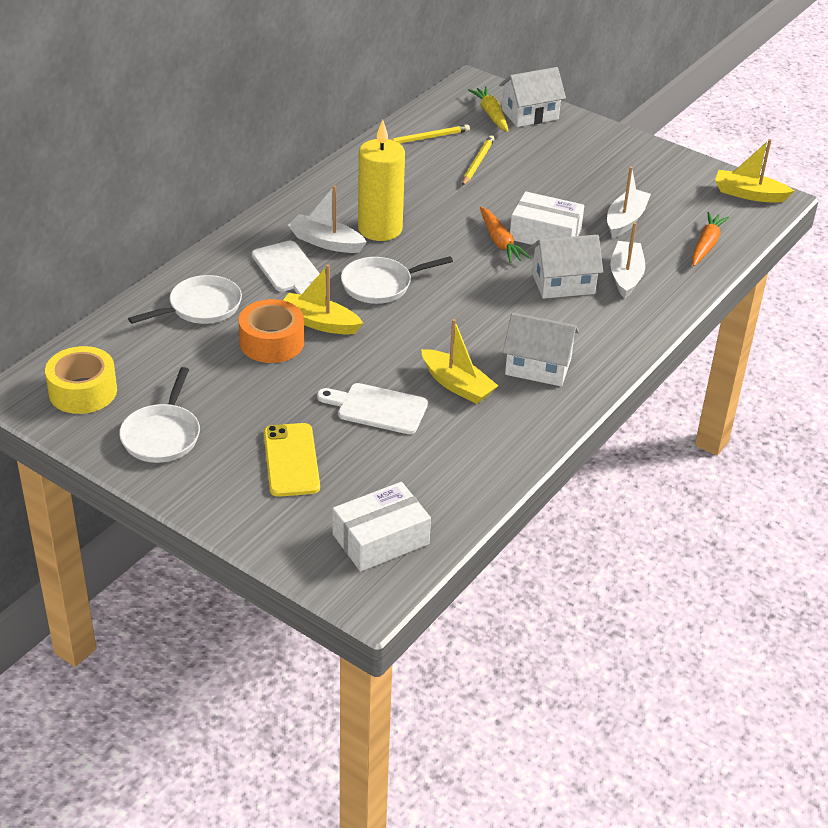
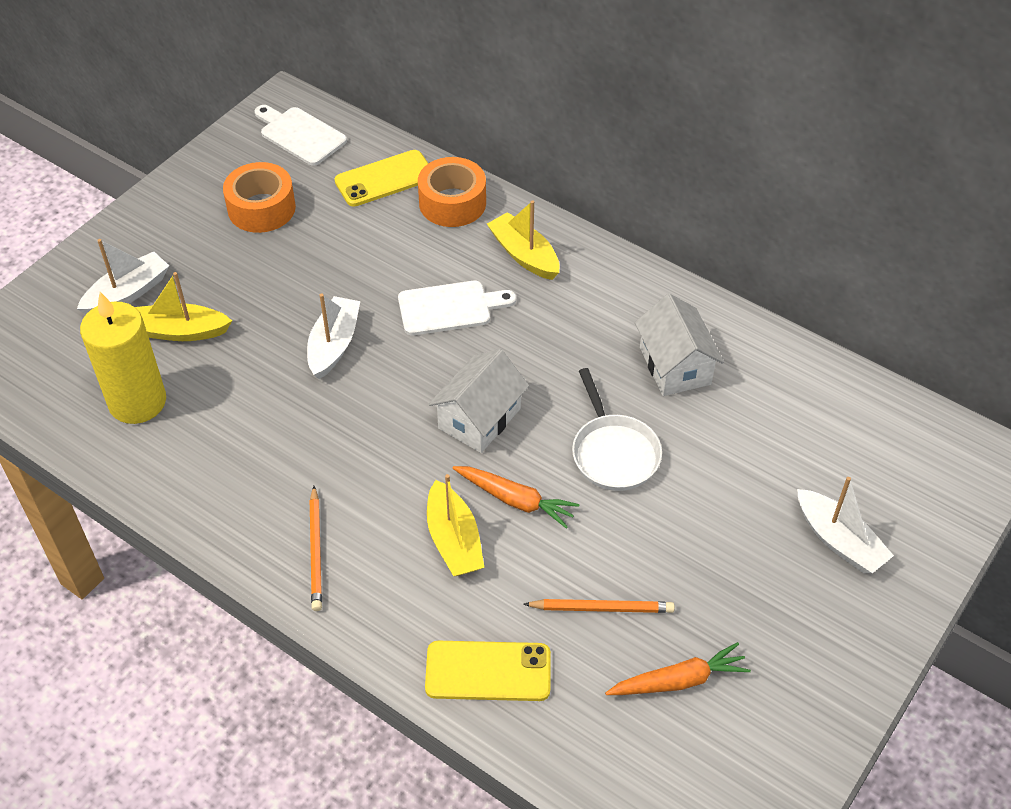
orange pencil: 0 -> 2
orange tape: 1 -> 2
white box: 2 -> 0
white house: 3 -> 2
white pan: 3 -> 1
yellow carrot: 1 -> 0
yellow pencil: 2 -> 0
yellow phone: 1 -> 2
yellow tape: 1 -> 0

